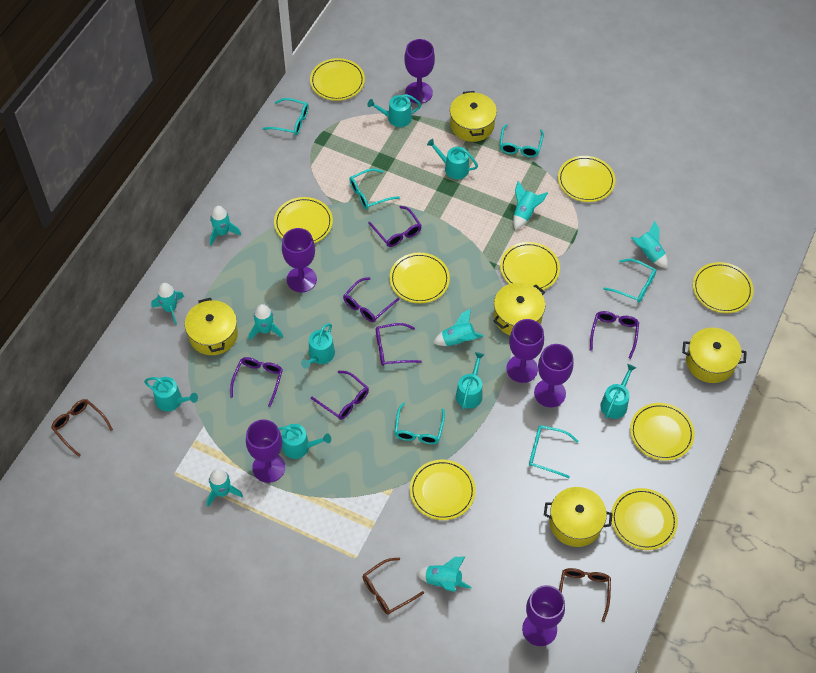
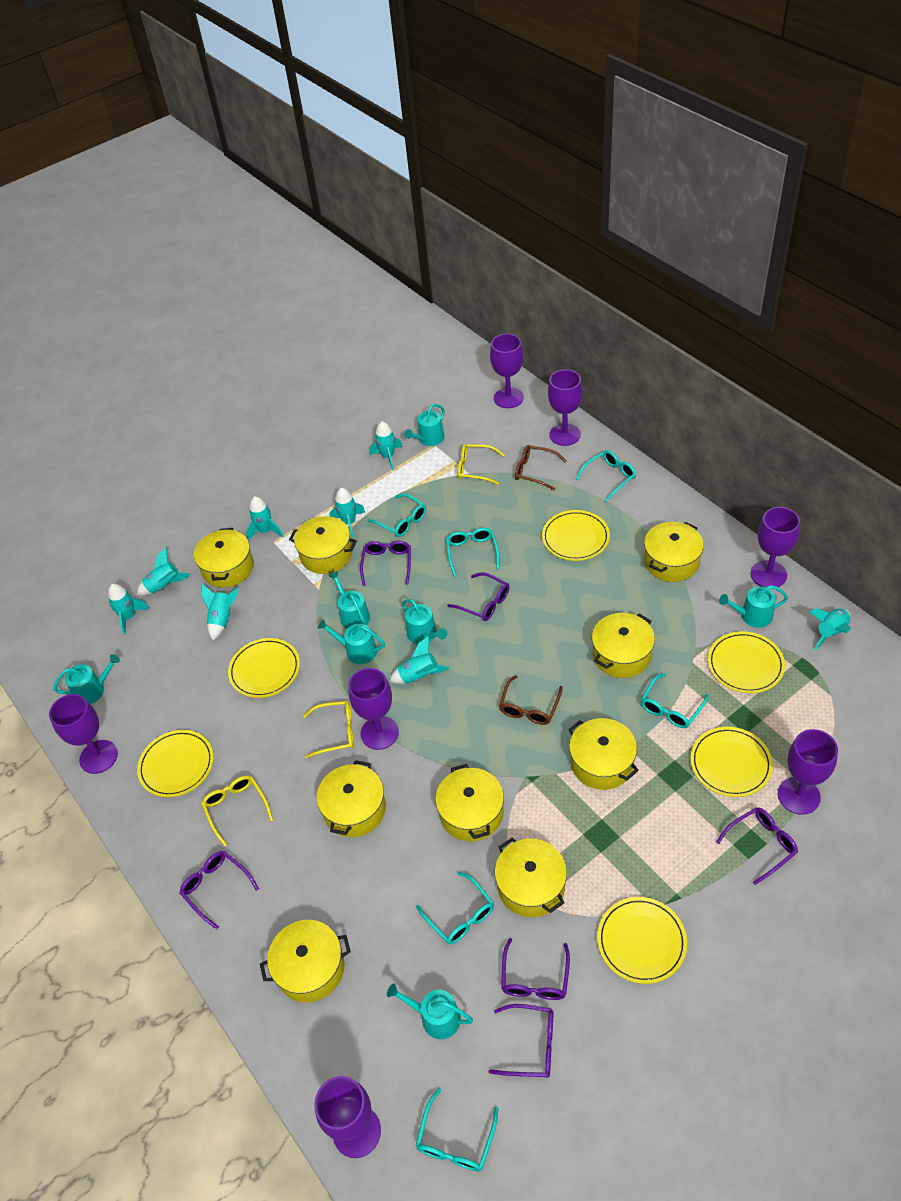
brown glasses: 3 -> 2
purple goblet: 6 -> 7
yellow glasses: 0 -> 3
yellow plate: 9 -> 6
yellow pot: 5 -> 9

